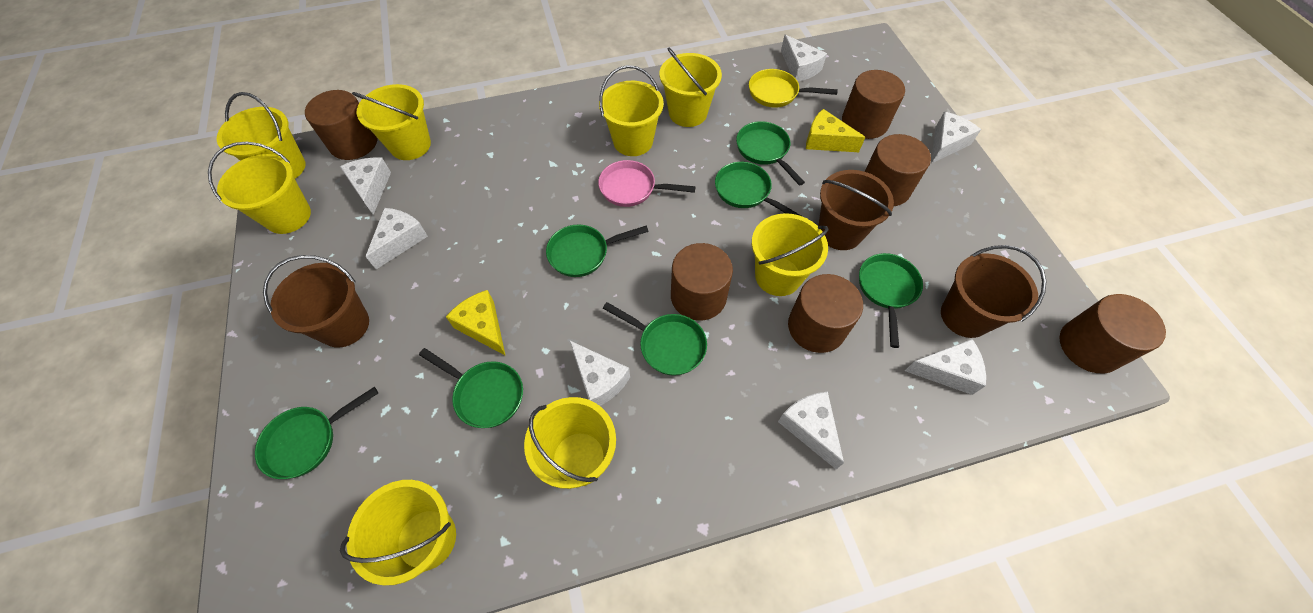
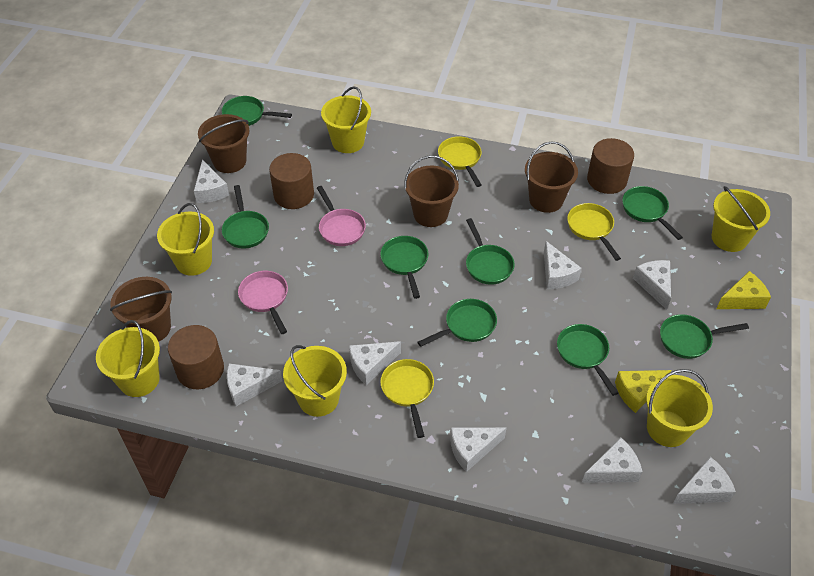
brown bucket: 3 -> 4
brown cylinder: 6 -> 3
green pan: 7 -> 8
pink pan: 1 -> 2
white cheese: 7 -> 8
yellow bucket: 8 -> 6
yellow pan: 1 -> 3

